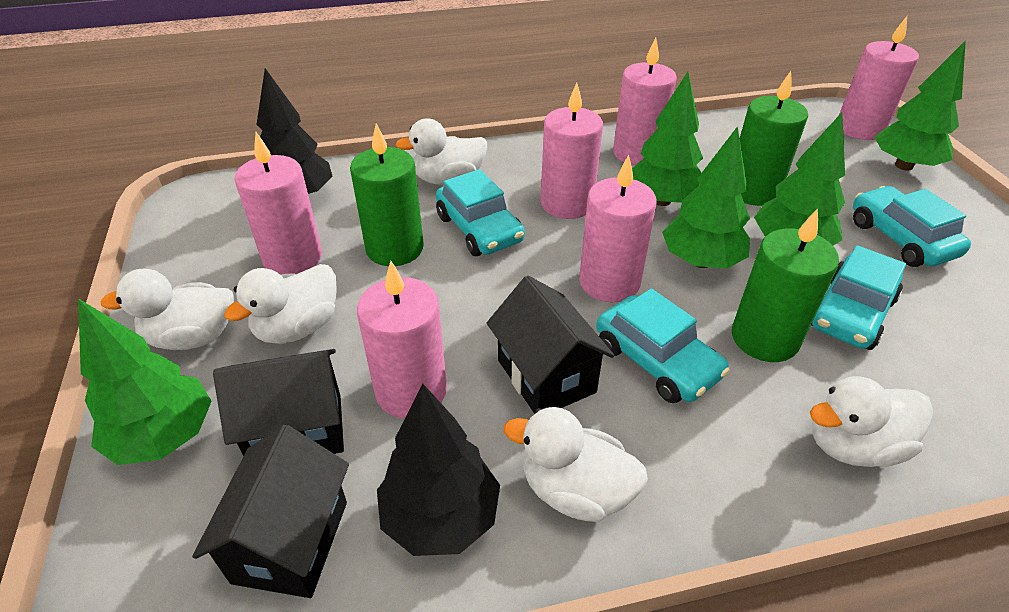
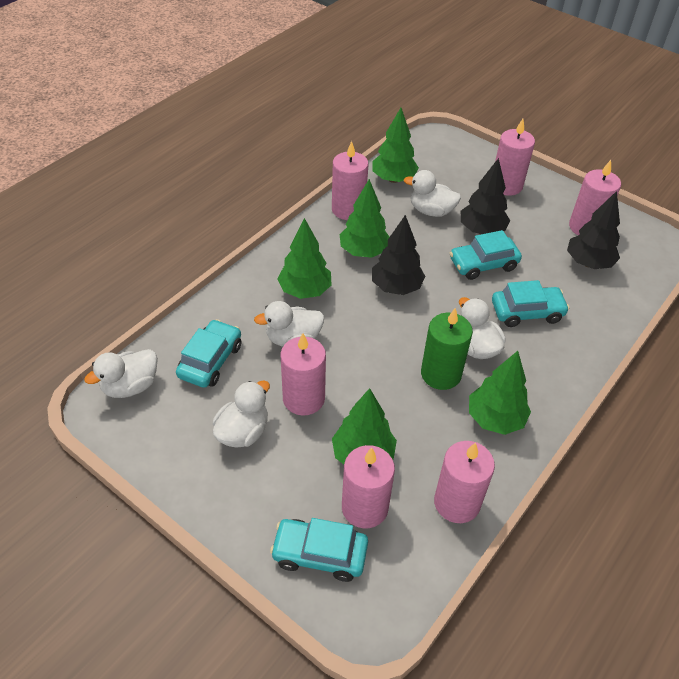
black house: 3 -> 0
black tree: 2 -> 3
green candle: 3 -> 1

